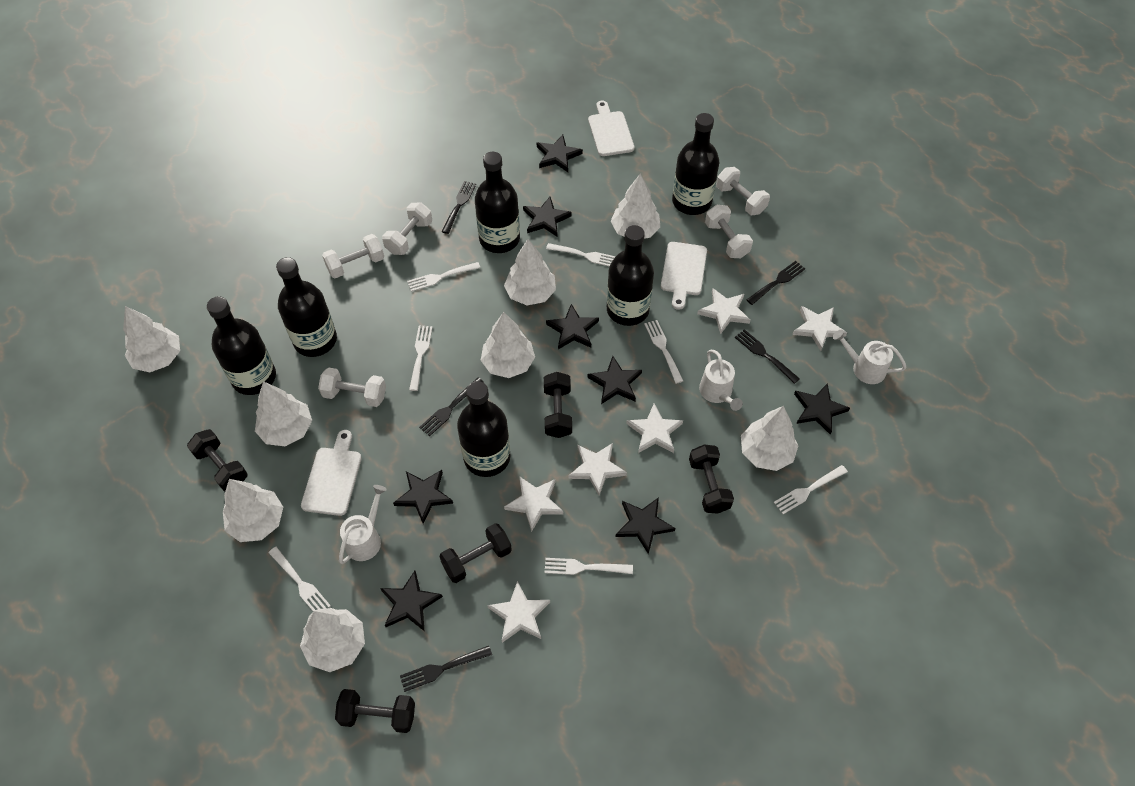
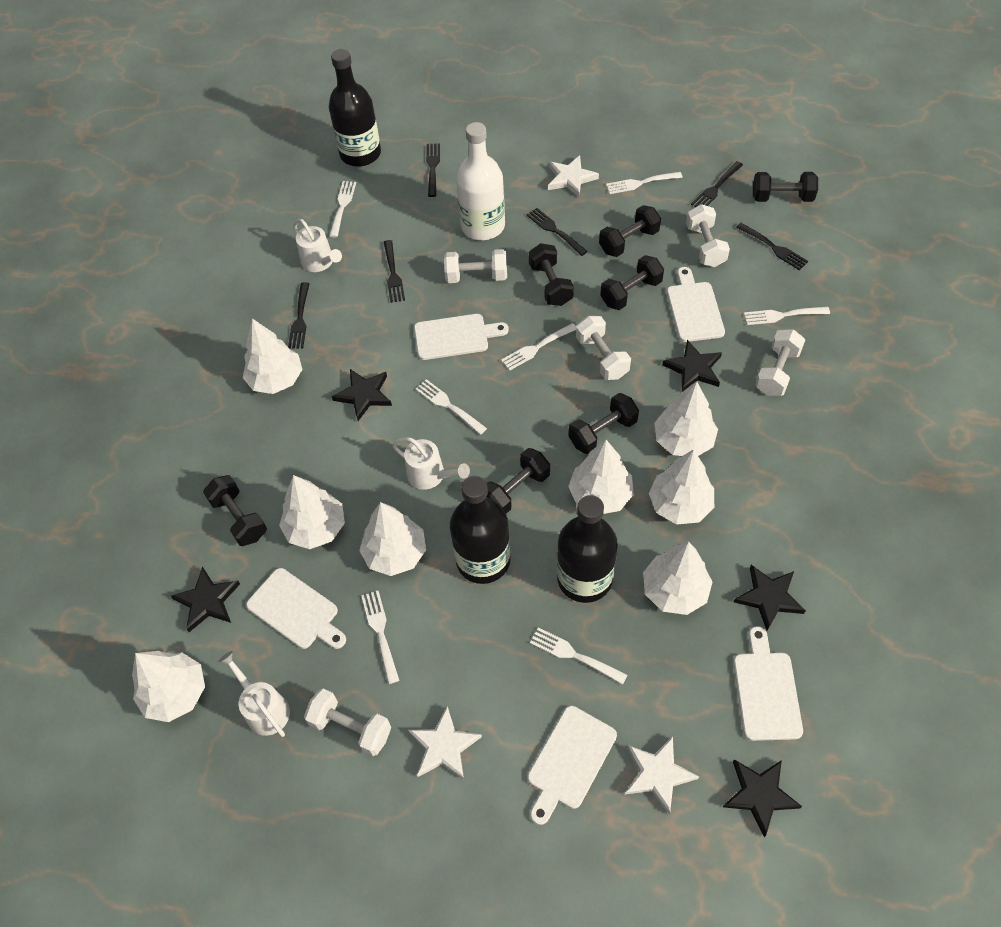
black bottle: 6 -> 3
black dumbbell: 5 -> 7
black fork: 5 -> 6
black star: 8 -> 5
white bottle: 0 -> 1
white cutting board: 3 -> 5
white star: 6 -> 3

